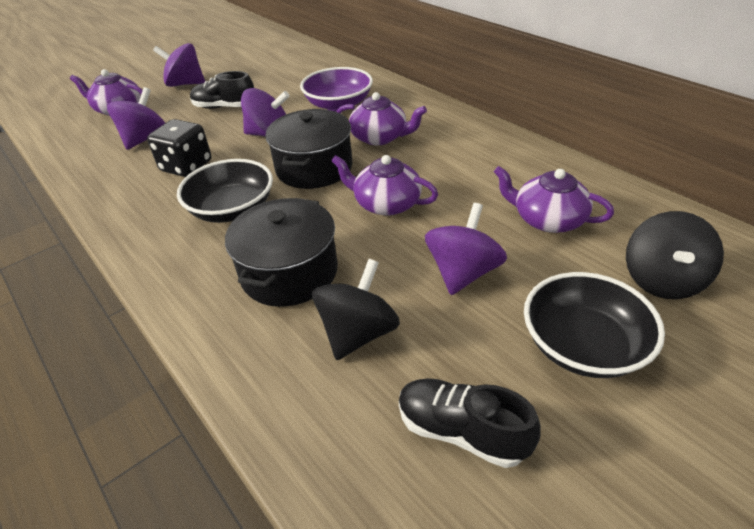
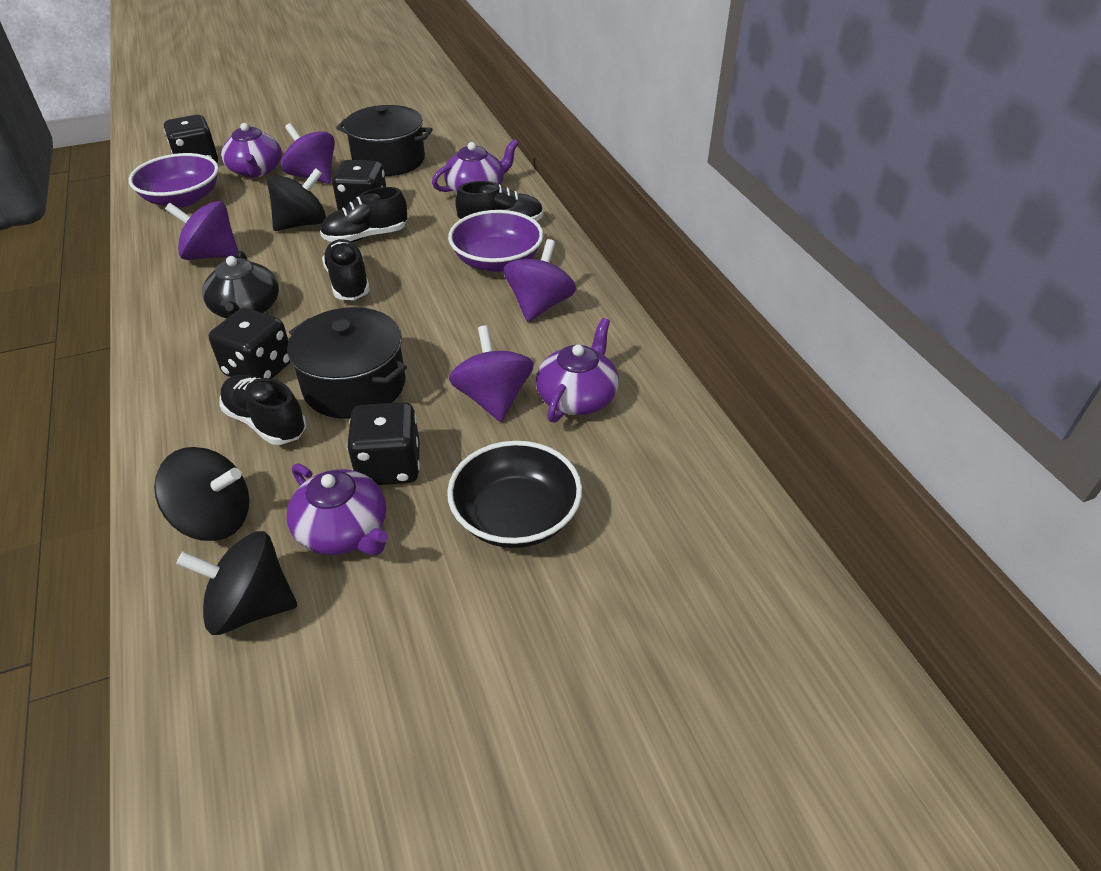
black bowl: 2 -> 1
black dice: 1 -> 4
black shoe: 2 -> 4
black spinning top: 2 -> 3
black teapot: 0 -> 1
purple bowl: 1 -> 2

